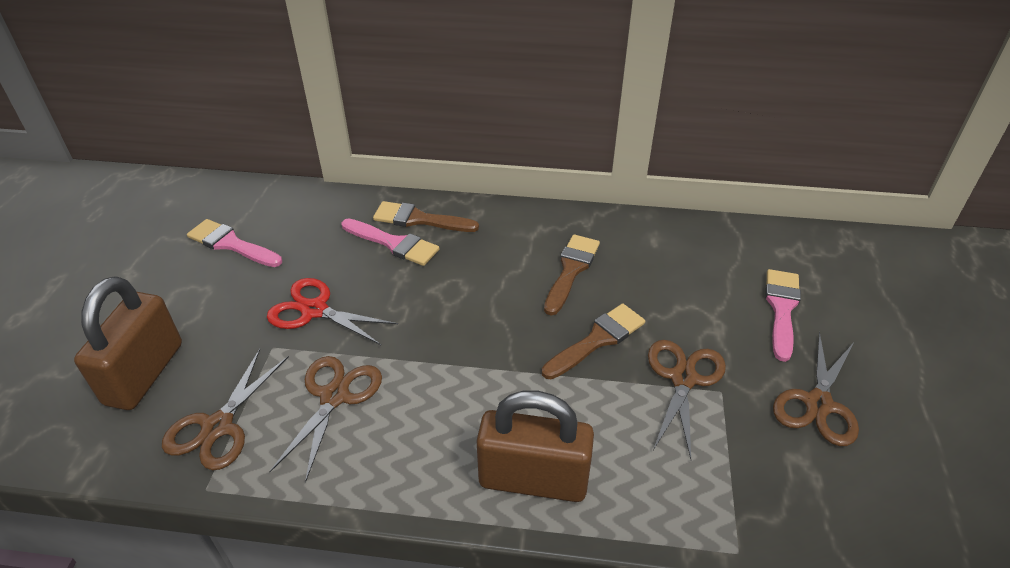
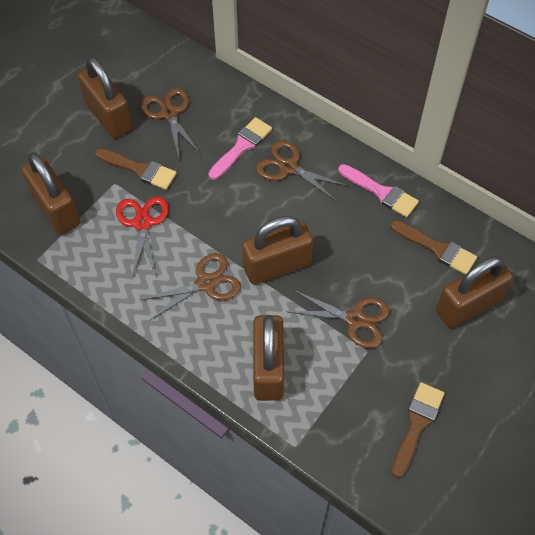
brown padlock: 2 -> 5
pink brush: 3 -> 2

